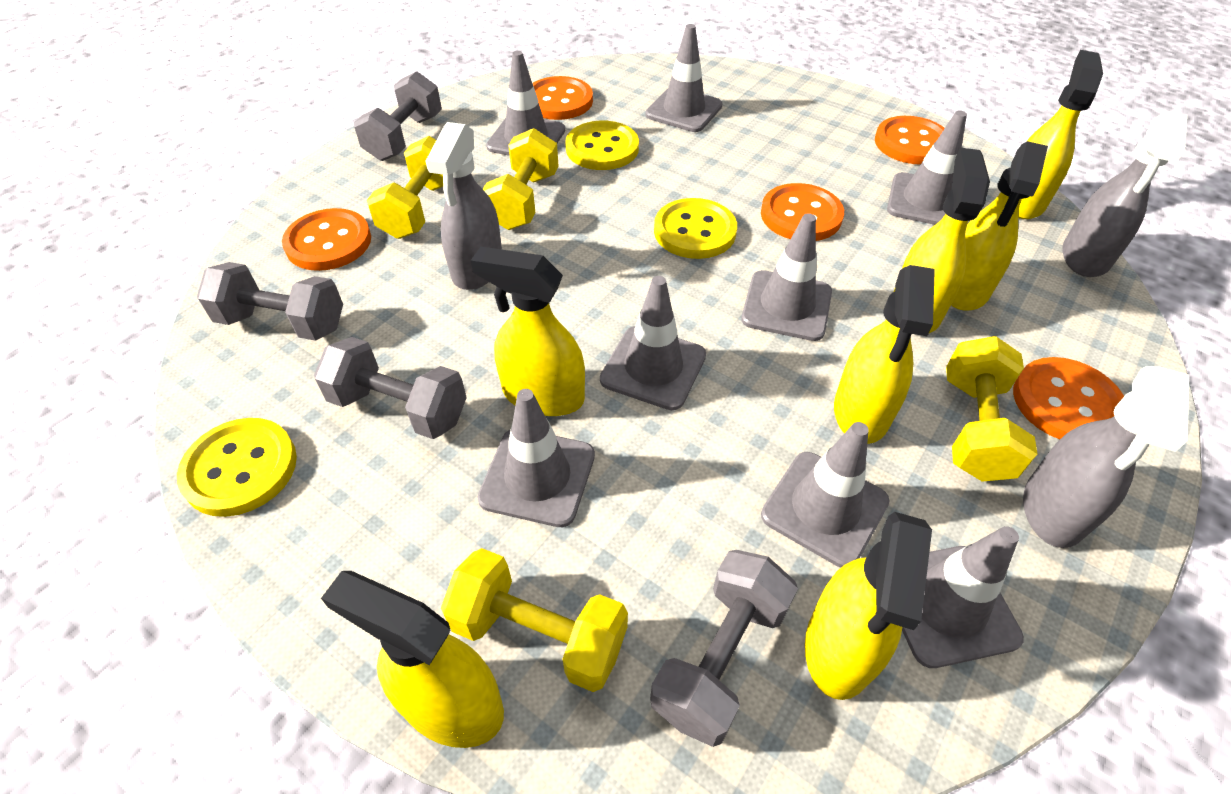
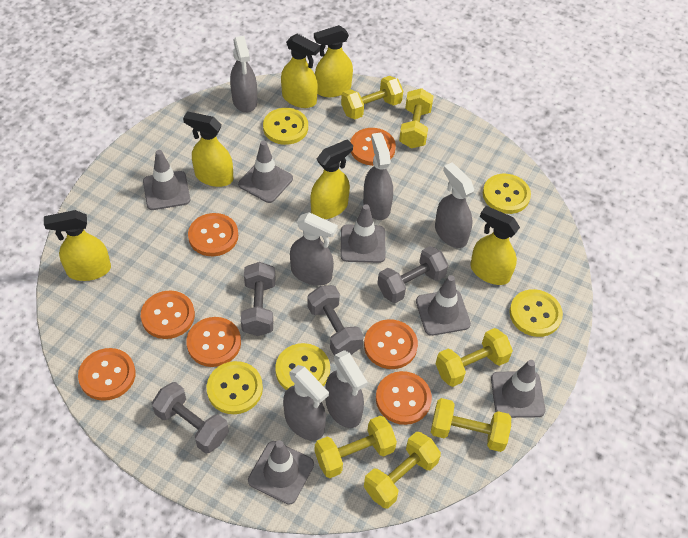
grey spray bottle: 3 -> 6
grey traffic cone: 8 -> 6
orange button: 5 -> 7
yellow button: 3 -> 5
yellow dumbbell: 4 -> 6
yellow spray bottle: 7 -> 6

